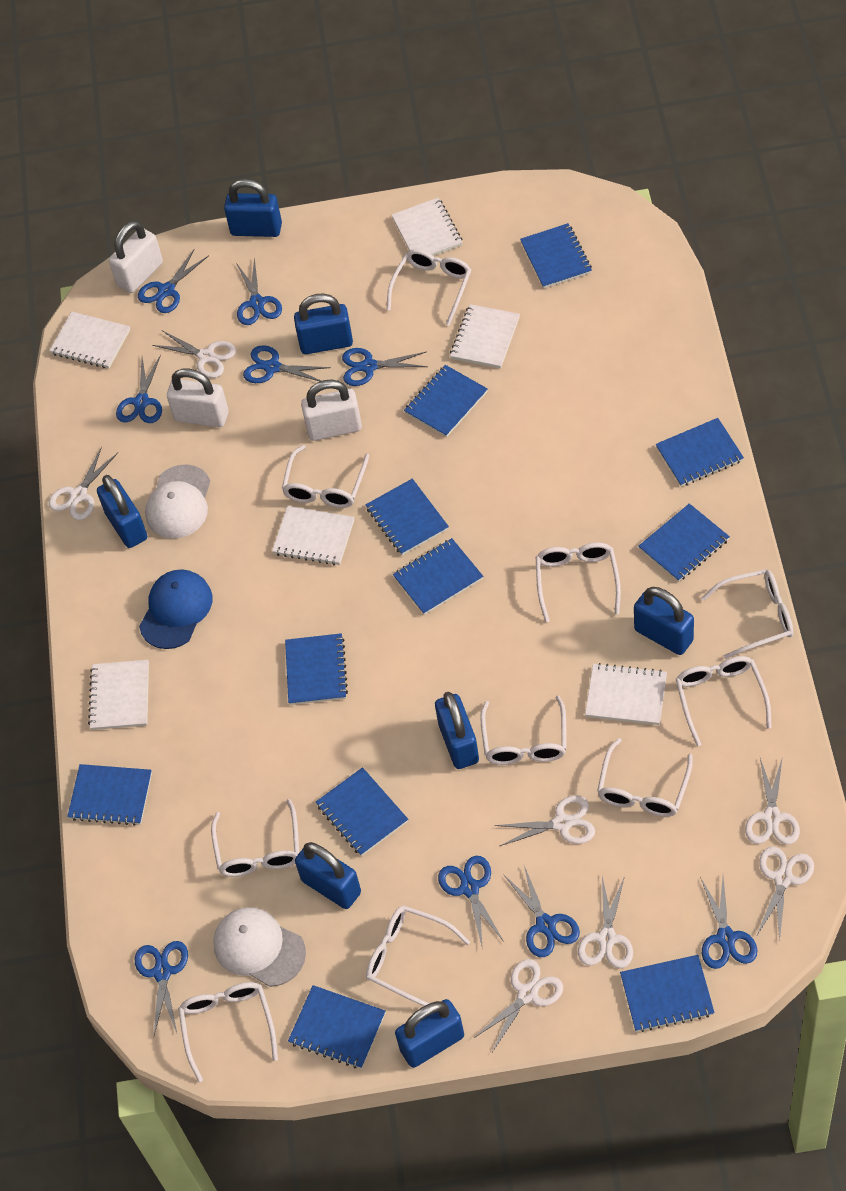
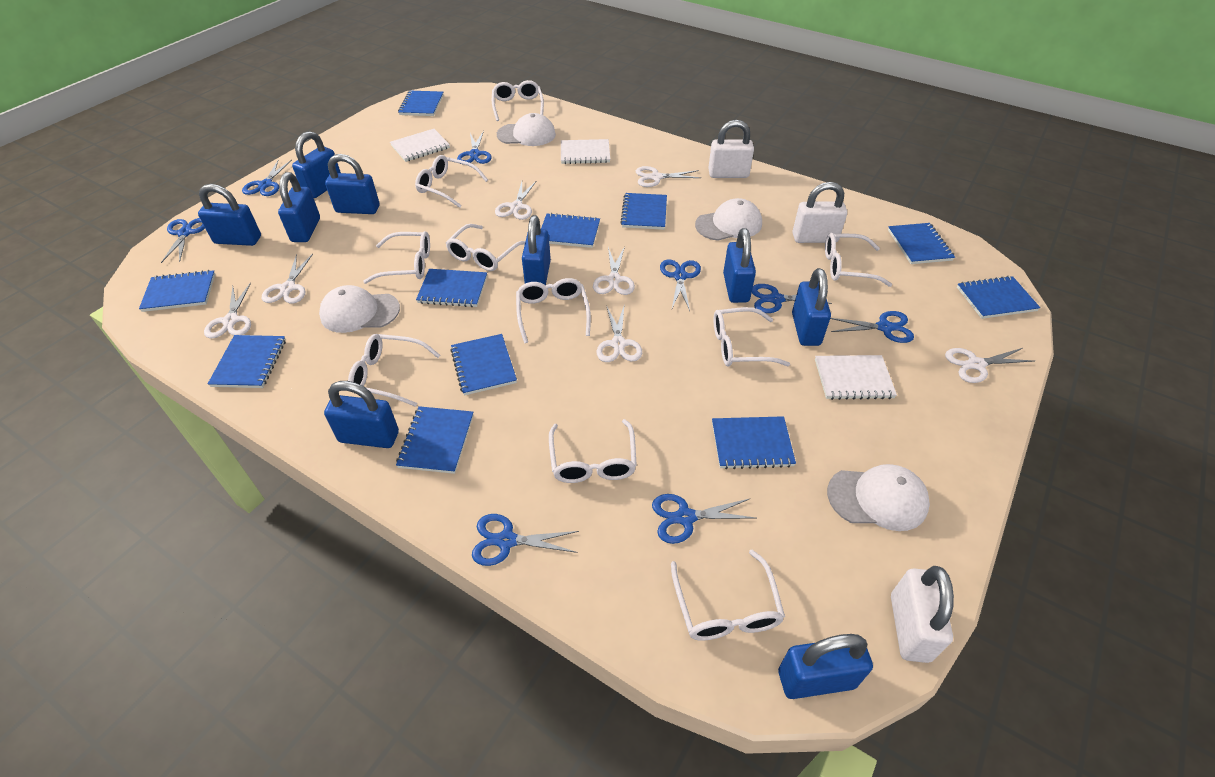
blue cap: 1 -> 0
blue padlock: 7 -> 9
blue scissors: 9 -> 8
white cap: 2 -> 4
white notebook: 6 -> 3

